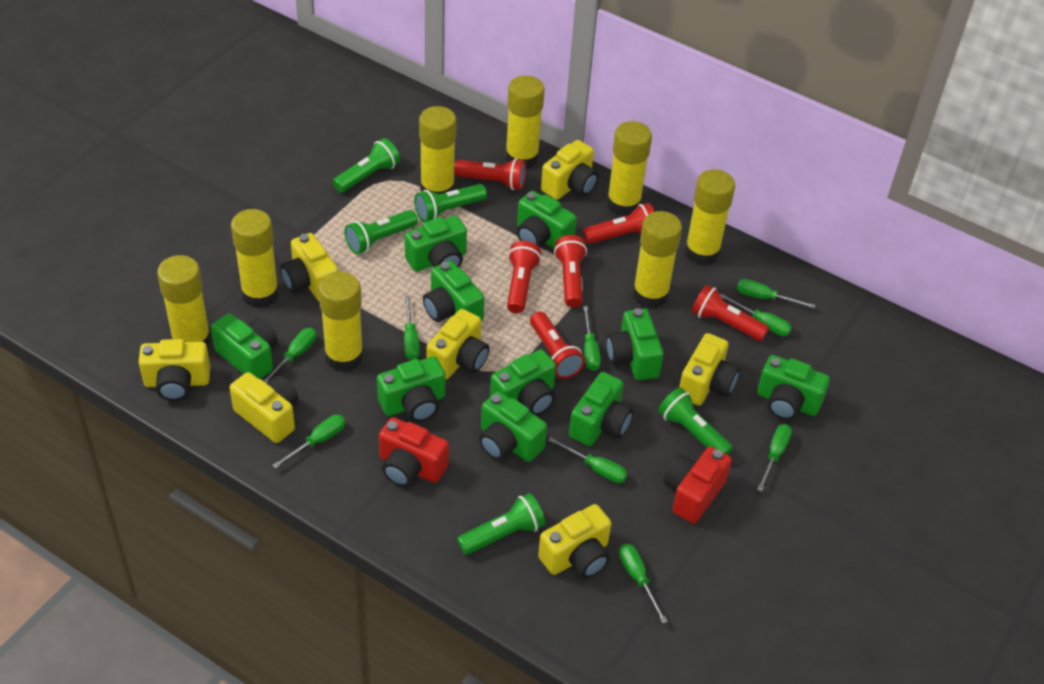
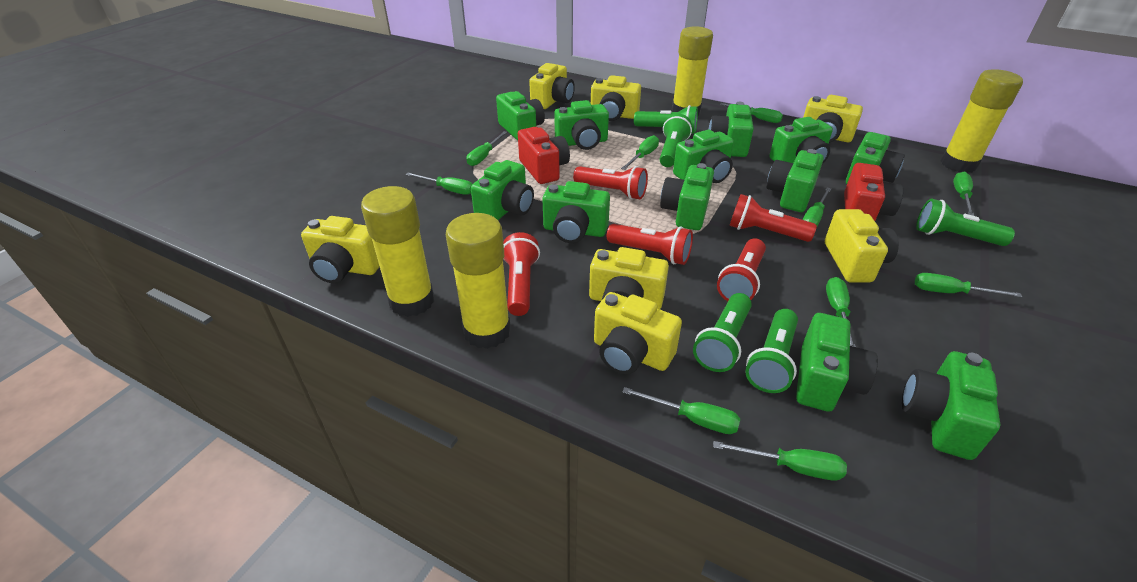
green camera: 10 -> 12
green screwdriver: 9 -> 10
red flashlight: 6 -> 5
yellow glue stick: 8 -> 4

